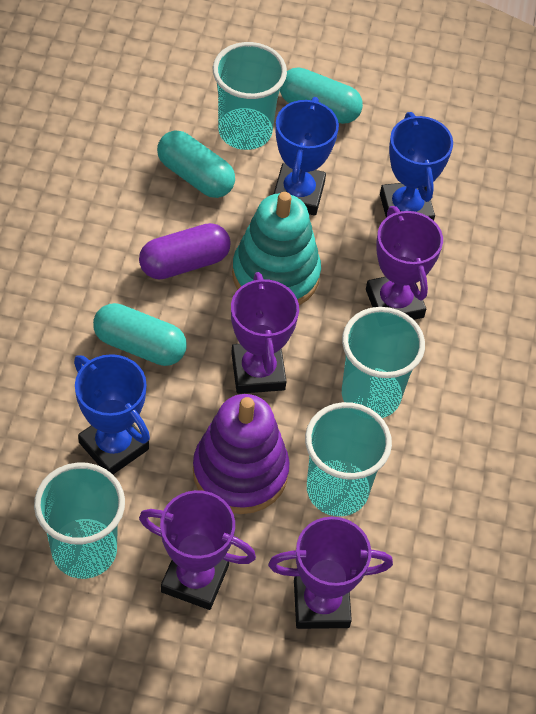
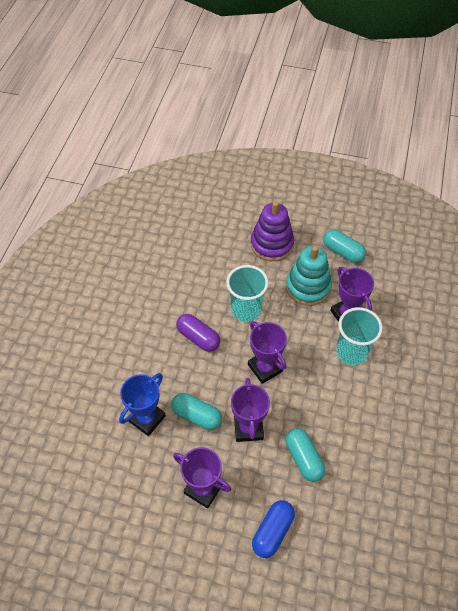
blue capsule: 0 -> 1
blue trophy: 3 -> 1
turquoise cup: 4 -> 2

